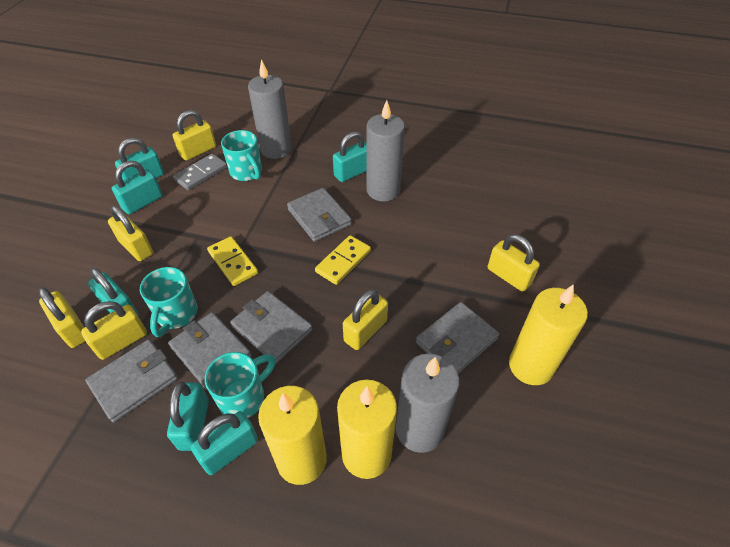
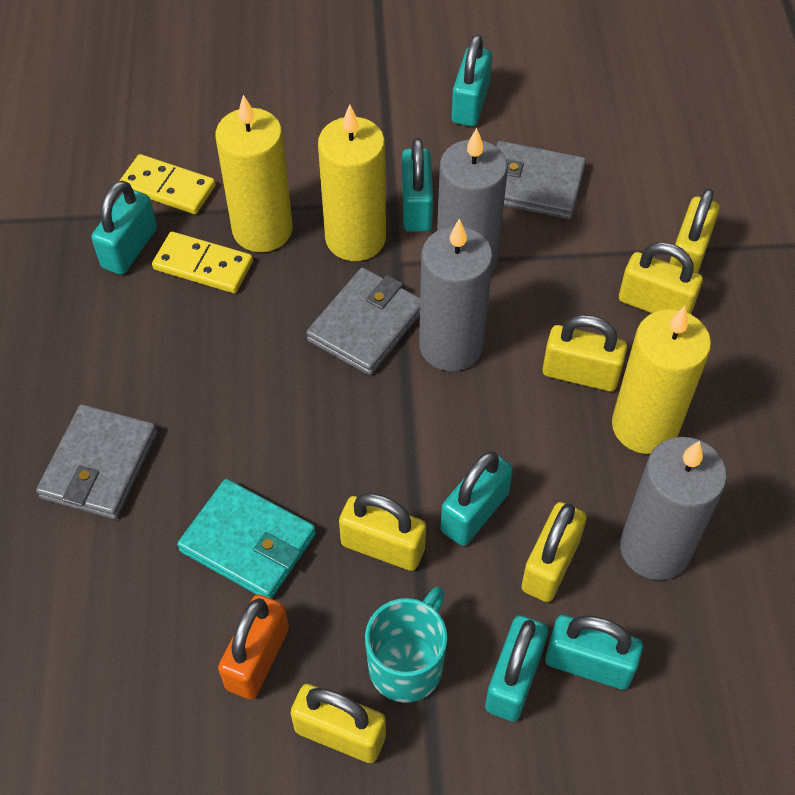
grey domino: 1 -> 0
grey wallet: 5 -> 3
orange padlock: 0 -> 1
turquoise mug: 3 -> 1
turquoise wallet: 0 -> 1

